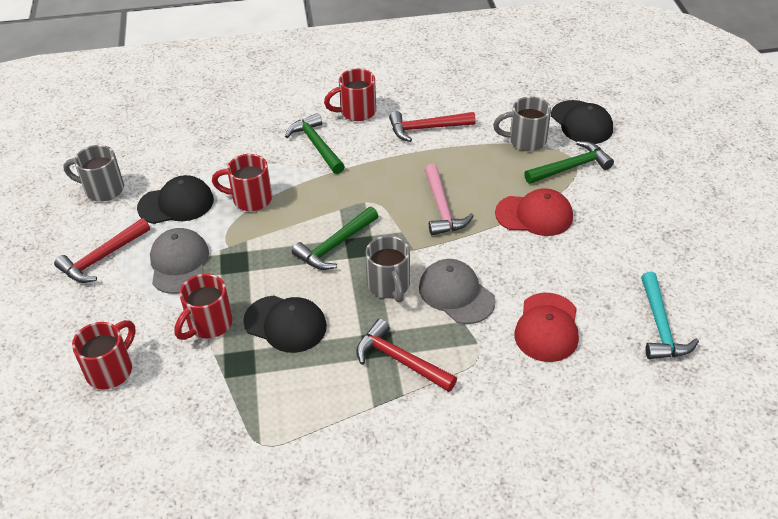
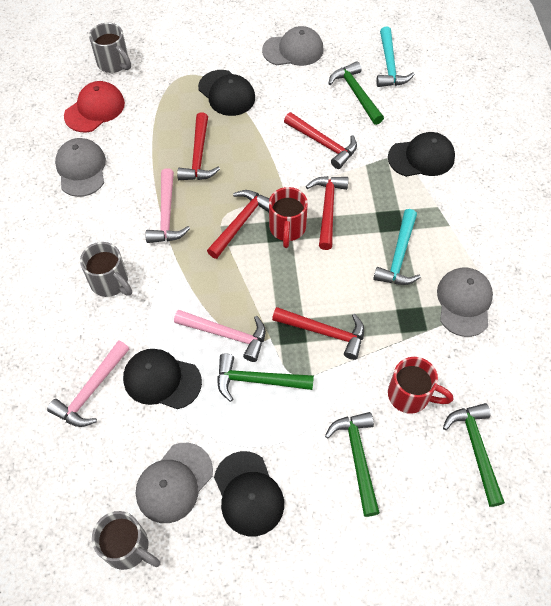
black cap: 3 -> 4
green hammer: 3 -> 4
grey cap: 2 -> 4
pink hammer: 1 -> 3
red cap: 2 -> 1
red hammer: 3 -> 5
red mug: 4 -> 2
turquoise hammer: 1 -> 2

